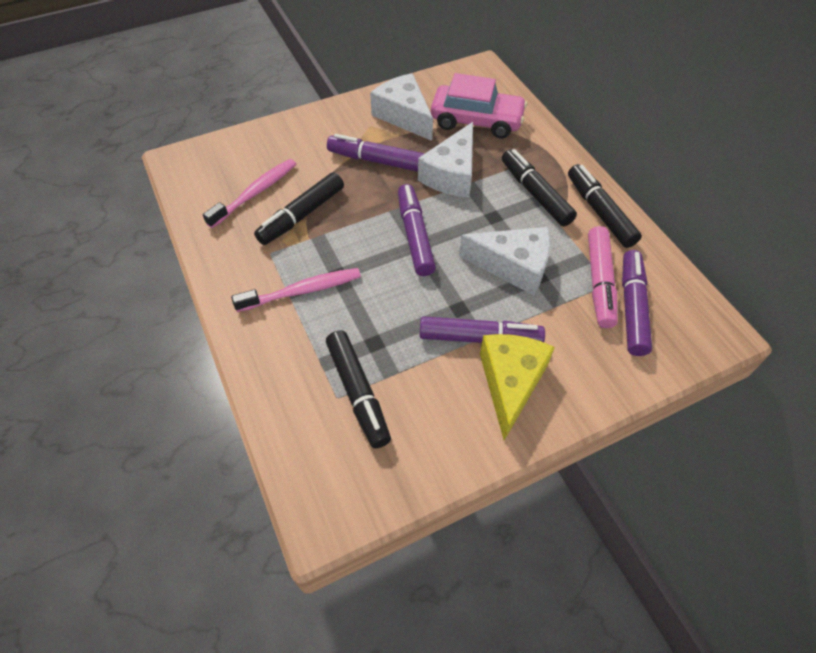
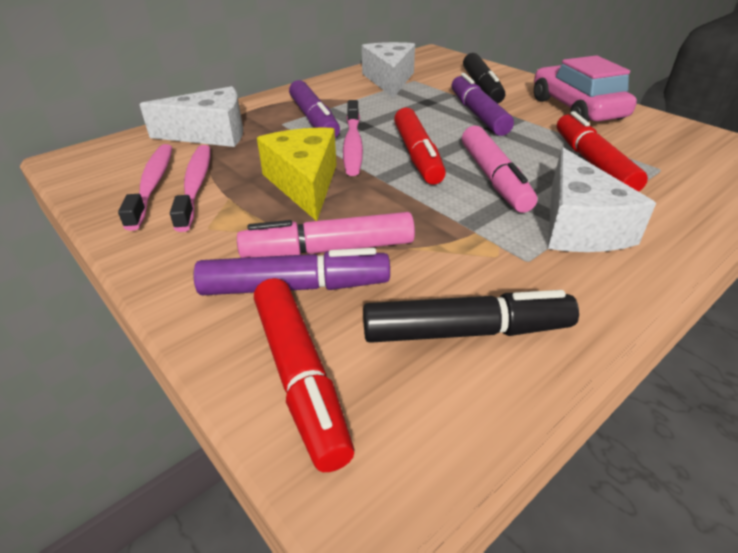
black marker: 4 -> 2
pink marker: 1 -> 2
pink toothbrush: 2 -> 3
purple marker: 4 -> 3
red marker: 0 -> 3

